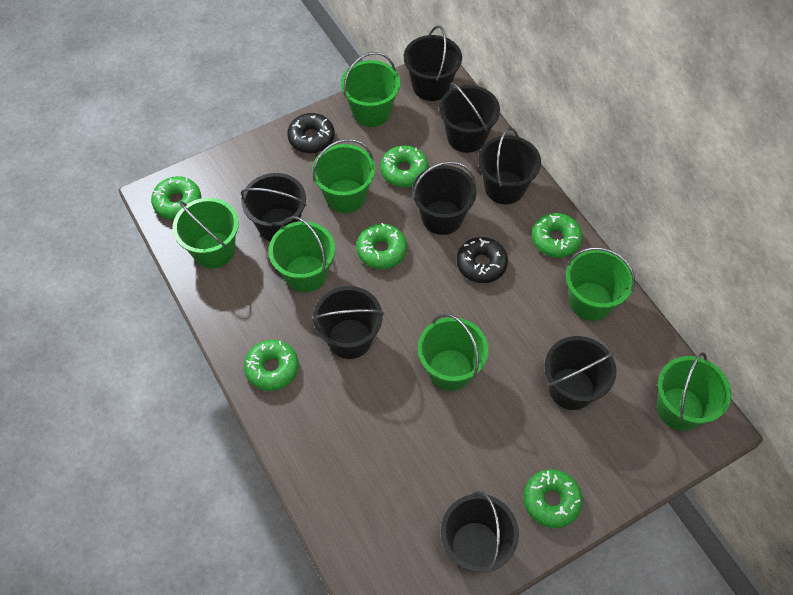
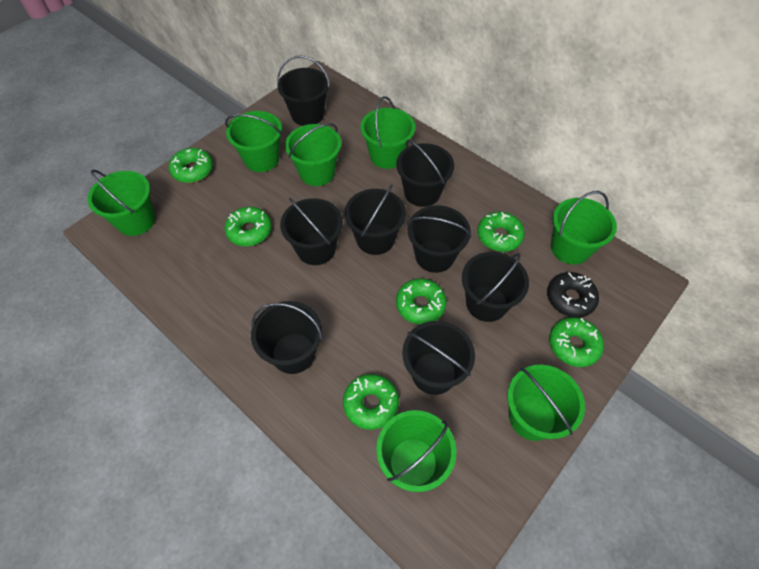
black donut: 2 -> 1

